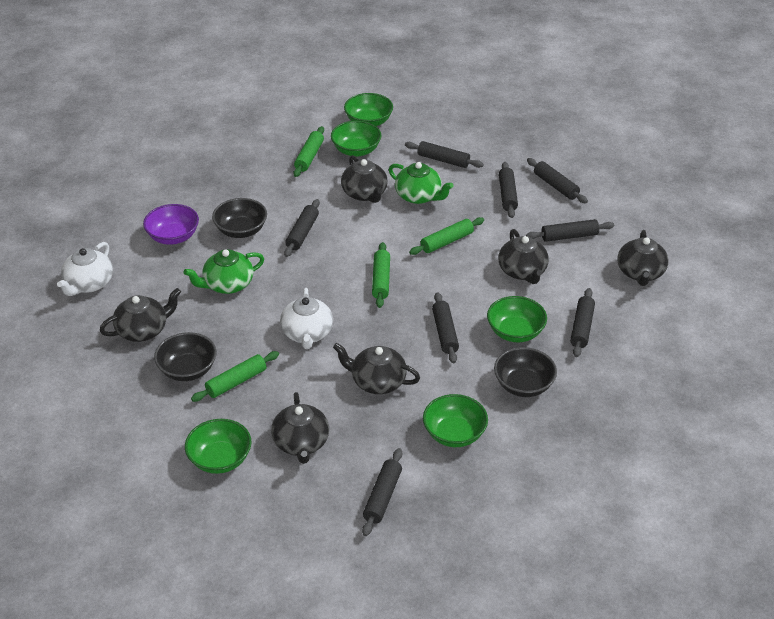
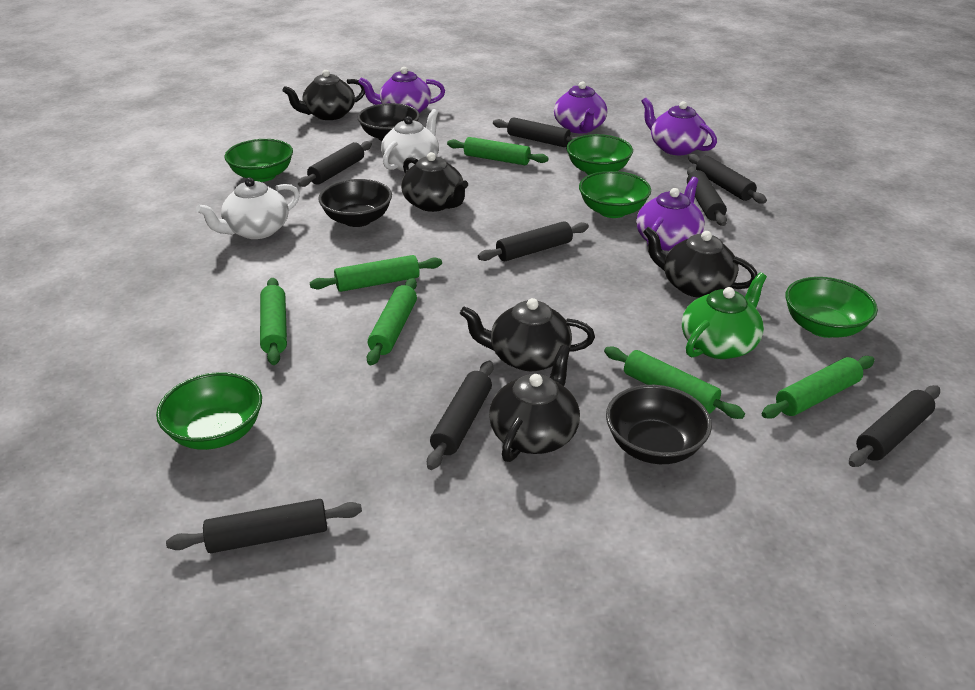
black teapot: 6 -> 5
green rolling pin: 4 -> 6
green teapot: 2 -> 1
purple bowl: 1 -> 0
purple teapot: 0 -> 4

